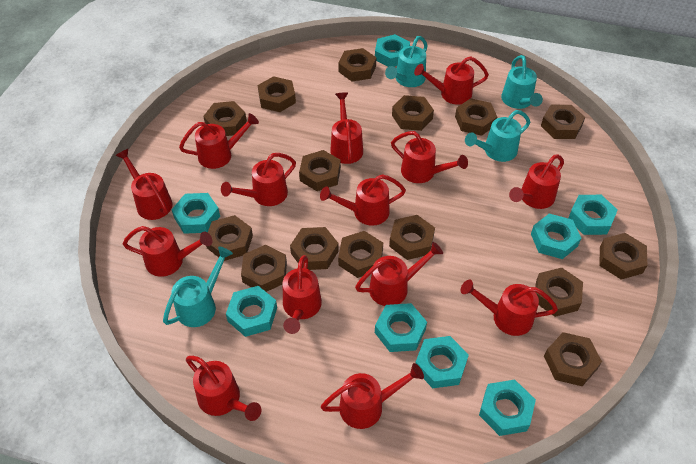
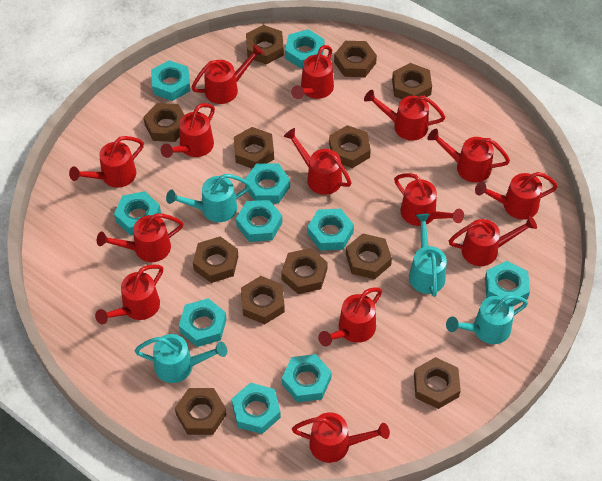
brown nut: 15 -> 12
turquoise nut: 8 -> 10

